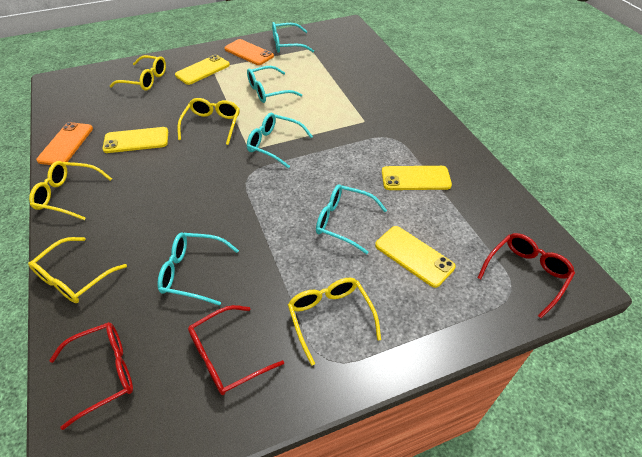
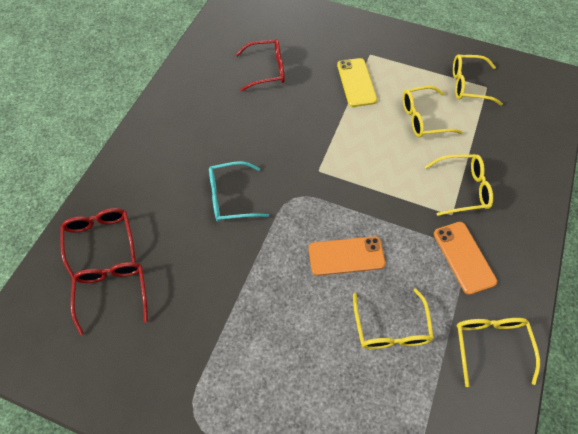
turquoise glasses: 5 -> 1
yellow phone: 4 -> 1

